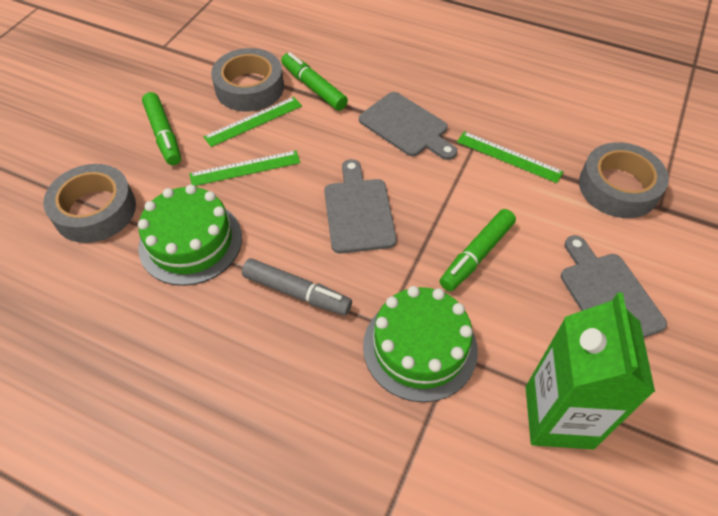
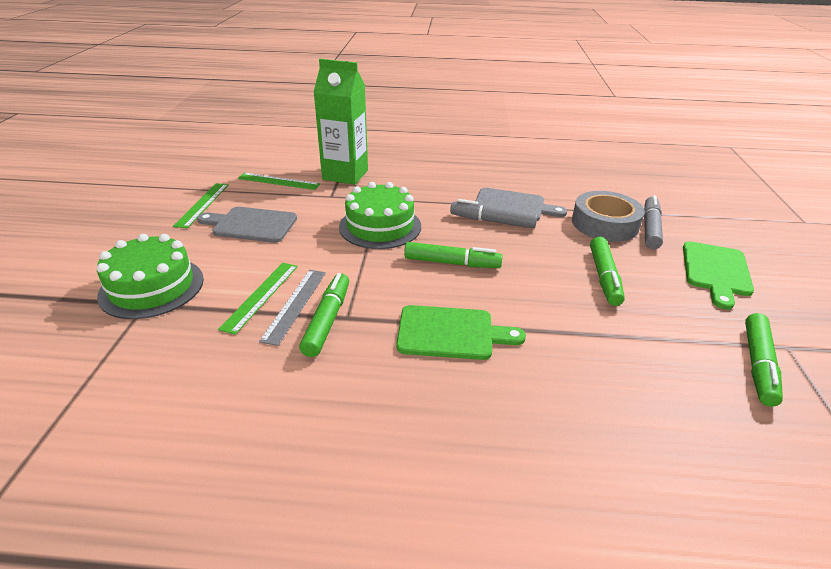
green cutting board: 0 -> 2
green marker: 3 -> 4
grey cutting board: 3 -> 2
grey marker: 1 -> 2
grey ruler: 0 -> 1
grey tape: 3 -> 1

